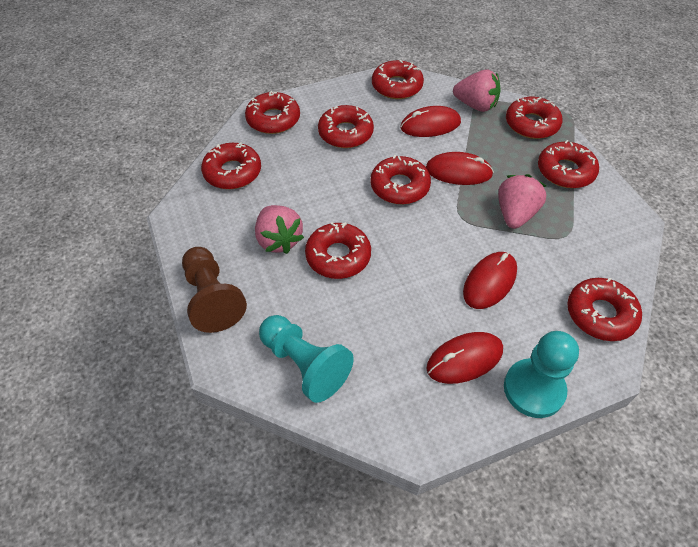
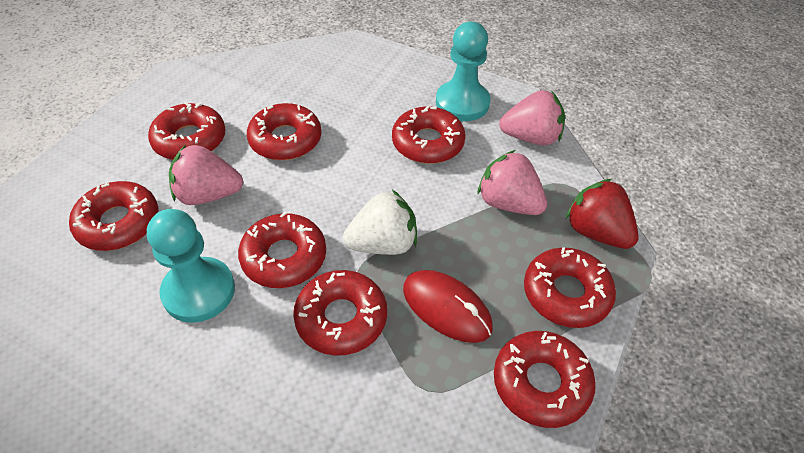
brown pawn: 1 -> 0
red donut: 9 -> 8
red mouse: 4 -> 1
red strawberry: 0 -> 1
white strawberry: 0 -> 1

